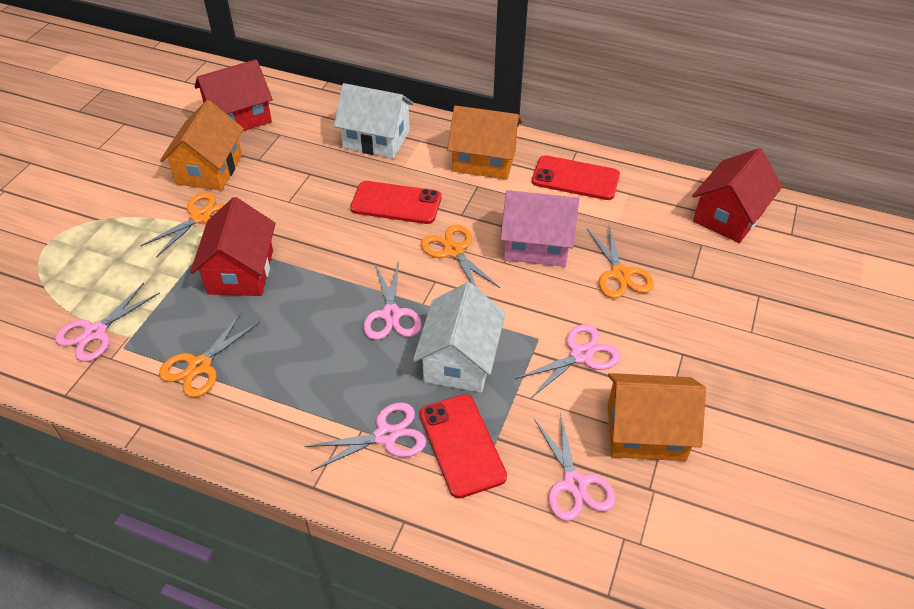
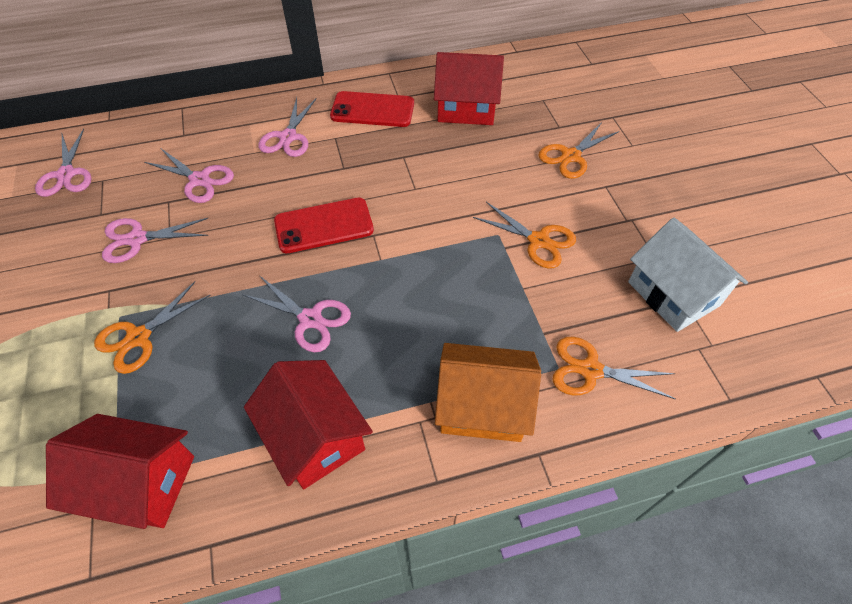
orange house: 3 -> 1
pink house: 1 -> 0
red phone: 3 -> 2
white house: 2 -> 1

